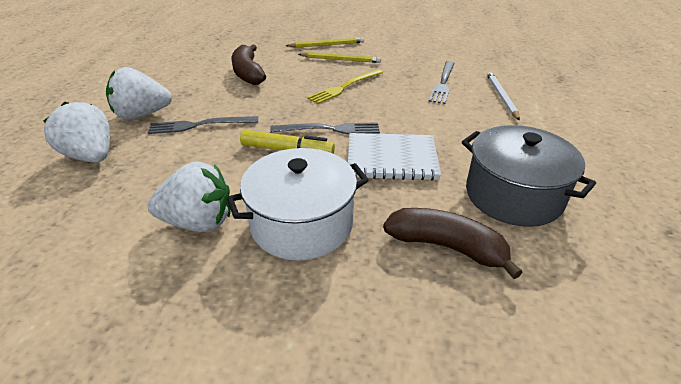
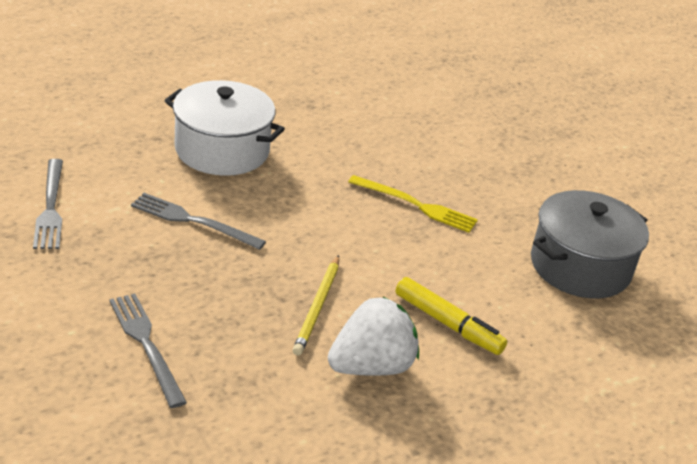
brown banana: 2 -> 0
white notebook: 1 -> 0
white pencil: 1 -> 0
white strawberry: 3 -> 1
yellow pencil: 2 -> 1

